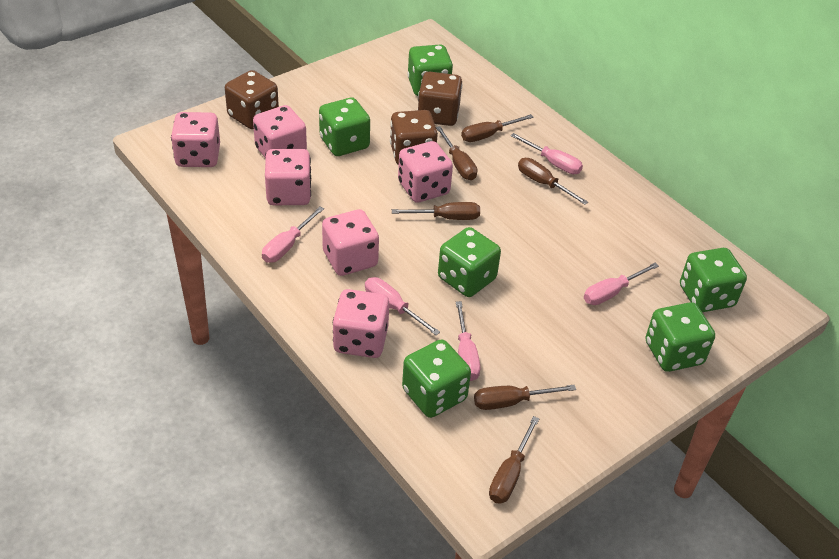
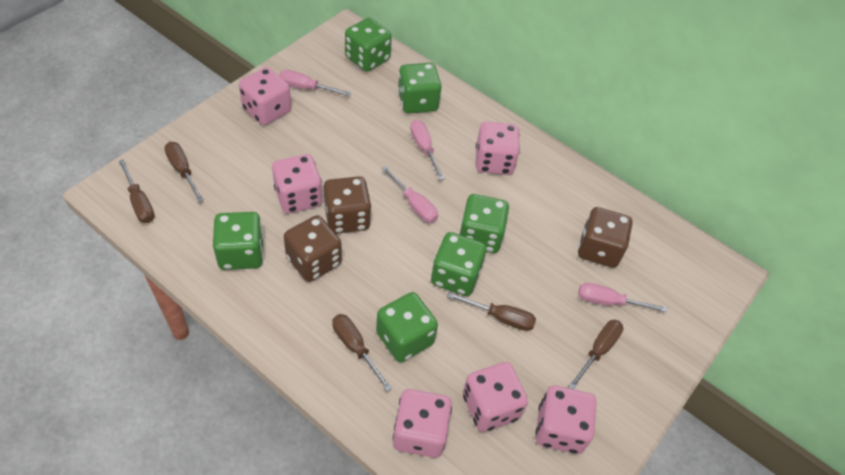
brown screwdriver: 6 -> 5
pink screwdriver: 5 -> 4

